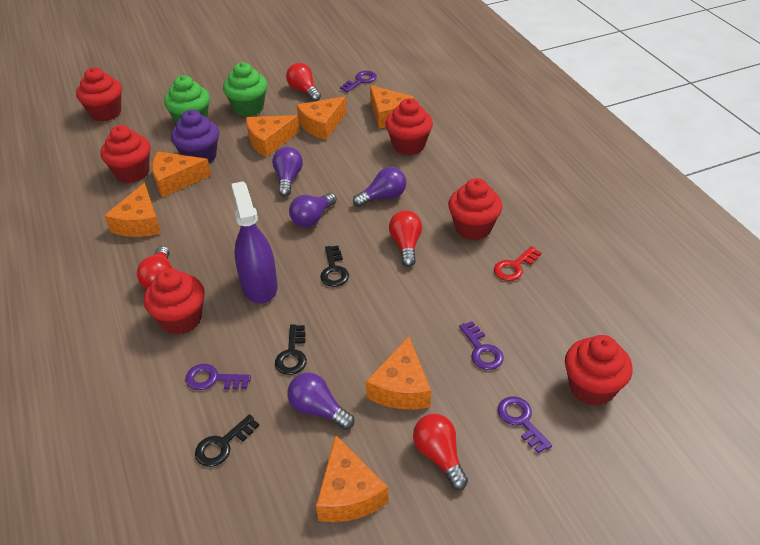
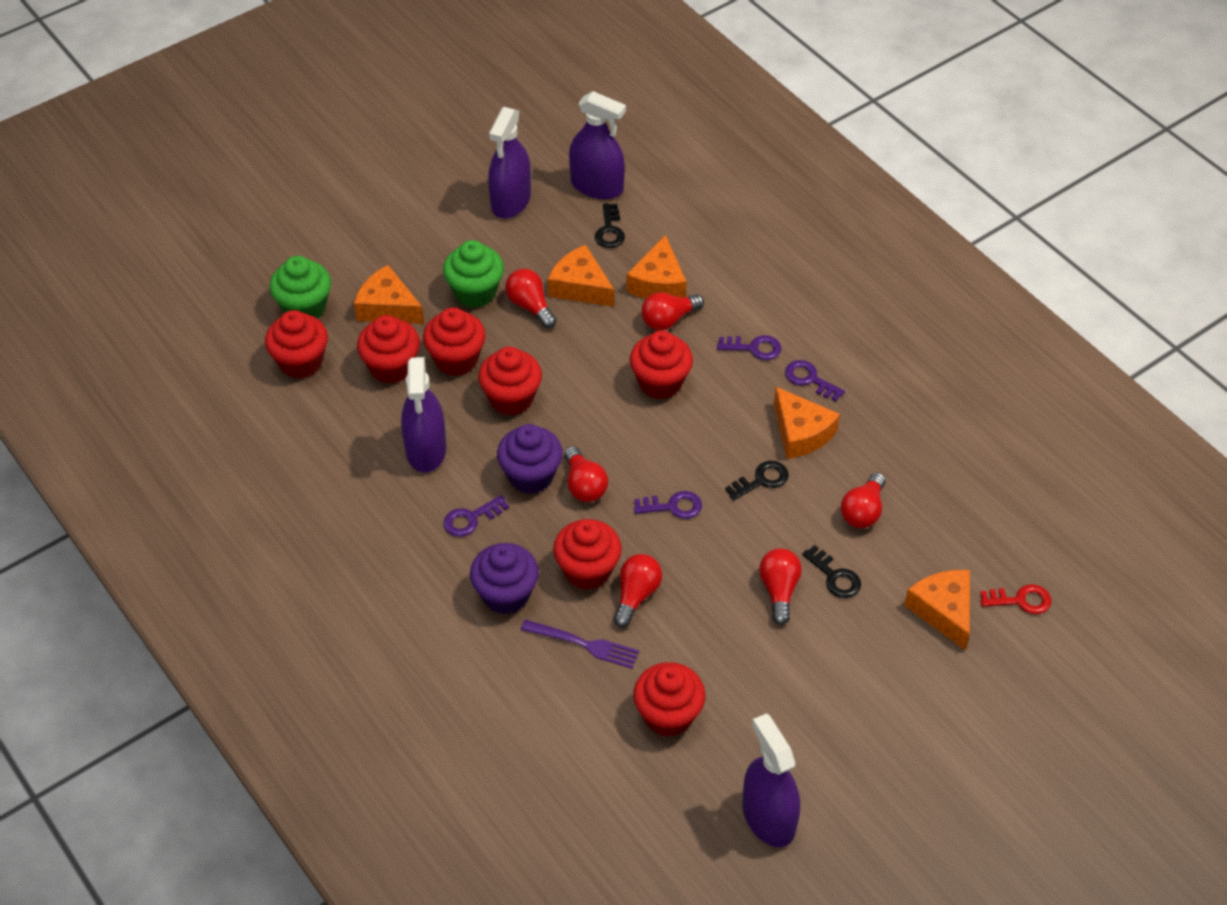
orange cheese: 7 -> 5
purple cupcake: 1 -> 2
purple fork: 0 -> 1
purple light bulb: 4 -> 0
purple spray bottle: 1 -> 4
red cupcake: 6 -> 7
red light bulb: 4 -> 6

